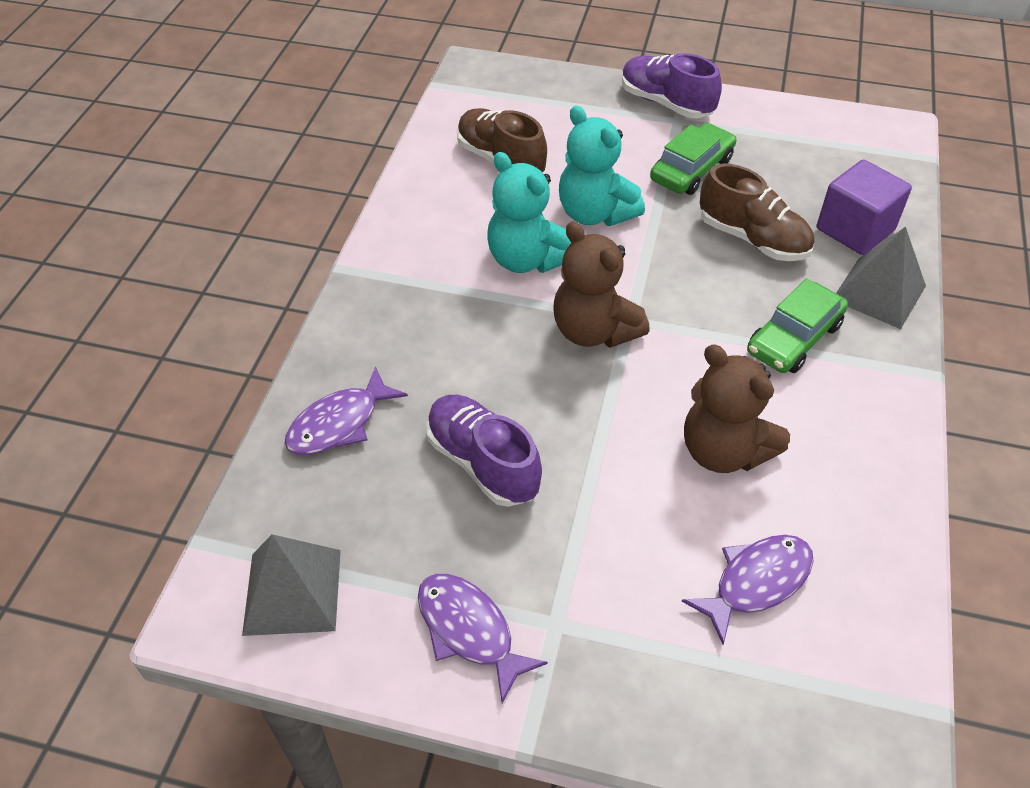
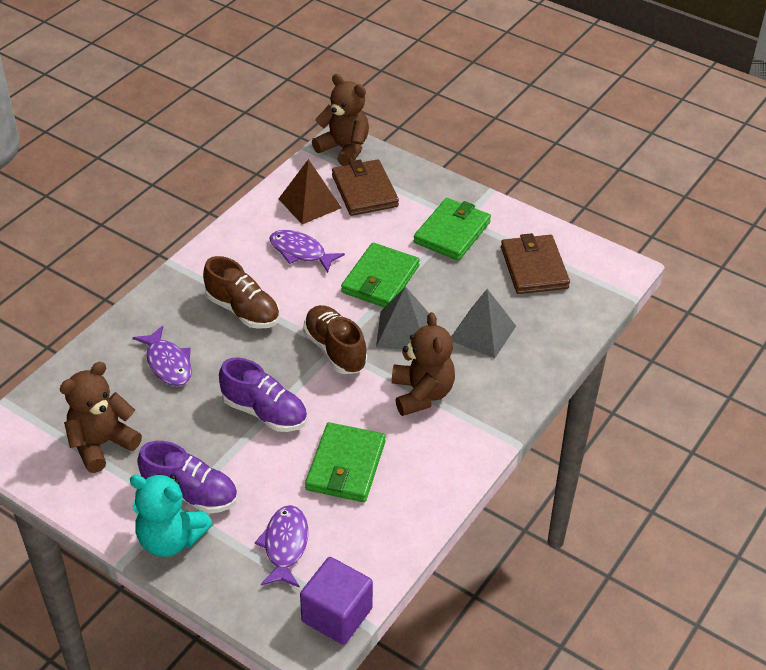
brown pyramid: 0 -> 1
brown teddy bear: 2 -> 3
brown wallet: 0 -> 2
green car: 2 -> 0
green wallet: 0 -> 3
turquoise teddy bear: 2 -> 1

